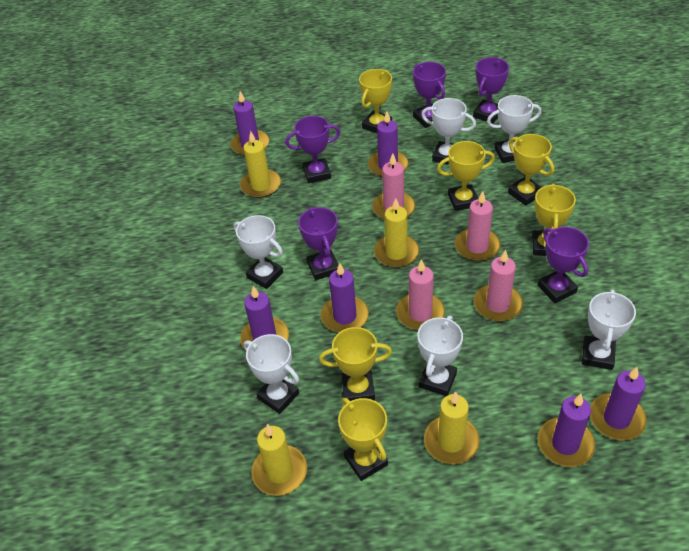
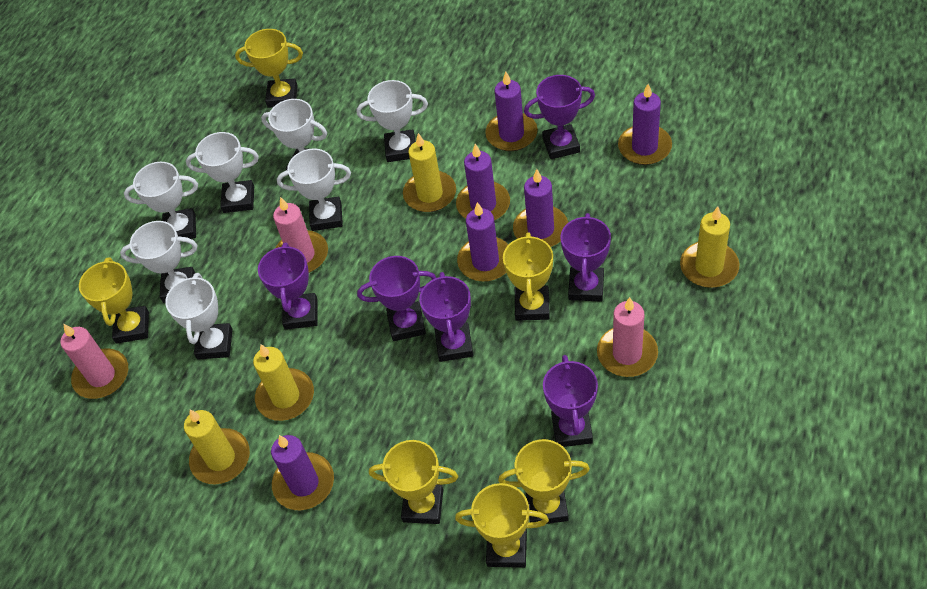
pink candle: 4 -> 3
purple trophy: 5 -> 6
white trophy: 6 -> 7

